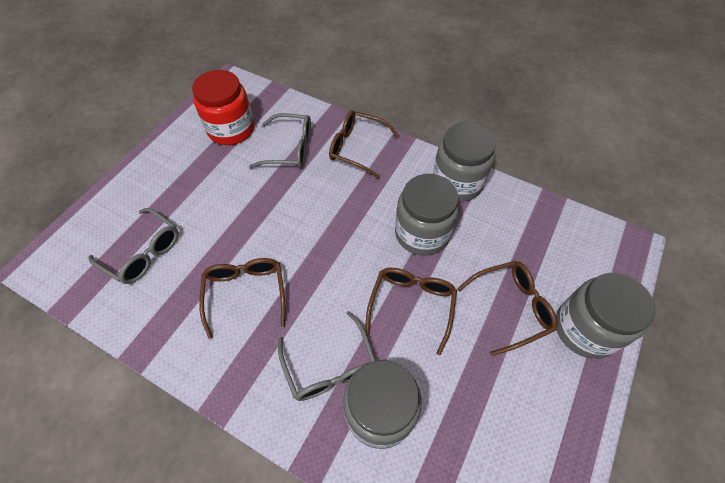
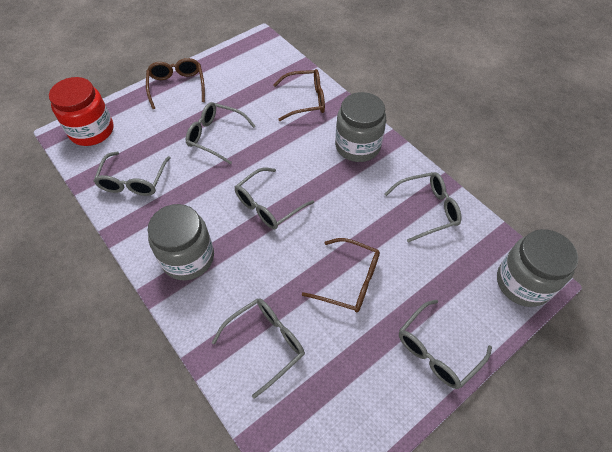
brown glasses: 4 -> 3
grey glasses: 3 -> 6
grey jar: 4 -> 3

